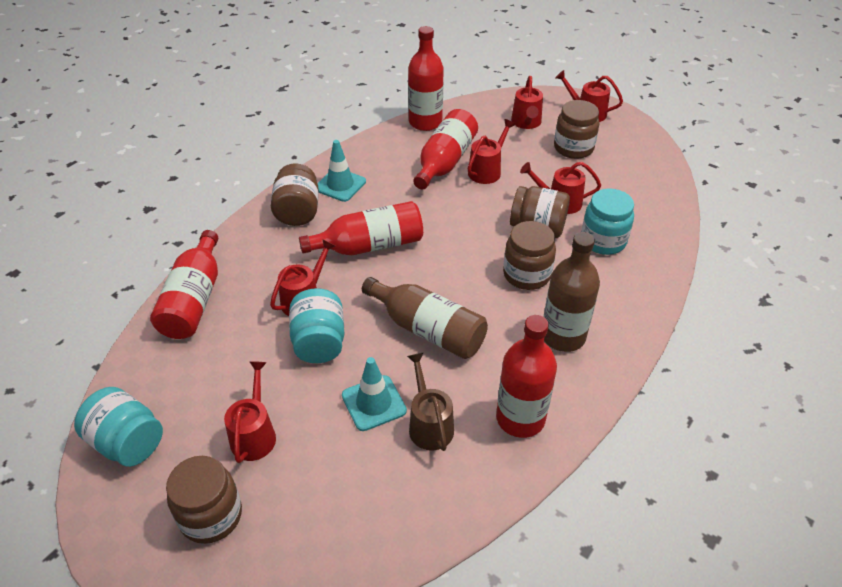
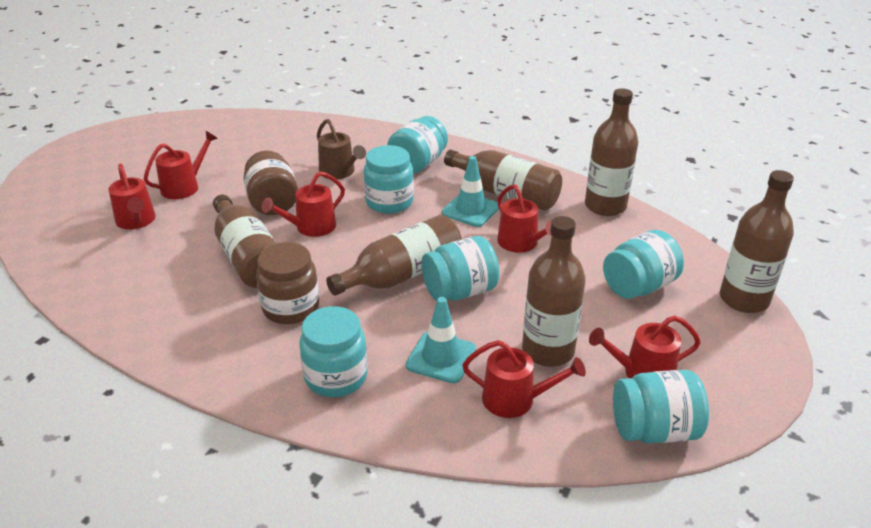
brown bottle: 2 -> 6
brown jar: 5 -> 2
red bottle: 5 -> 0
turquoise jar: 3 -> 6

